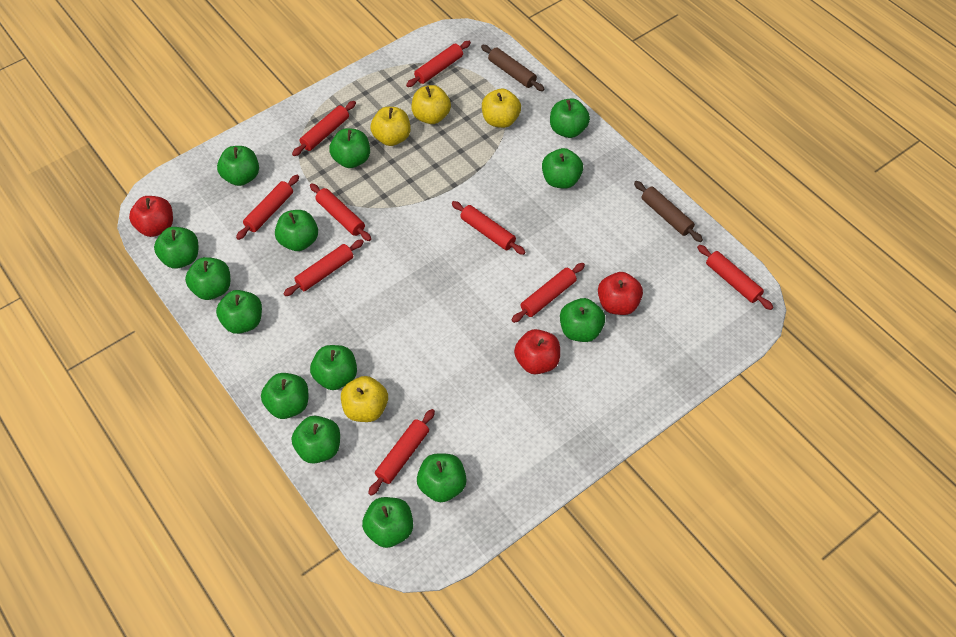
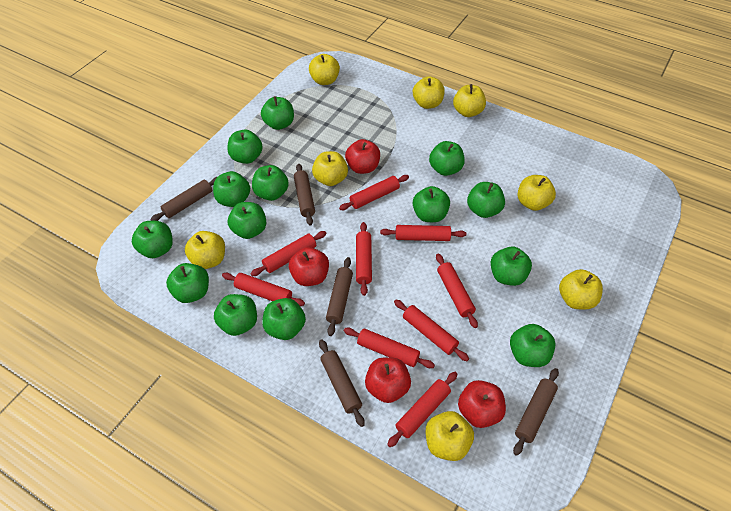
brown rolling pin: 2 -> 5
red apple: 3 -> 4
yellow apple: 4 -> 8

